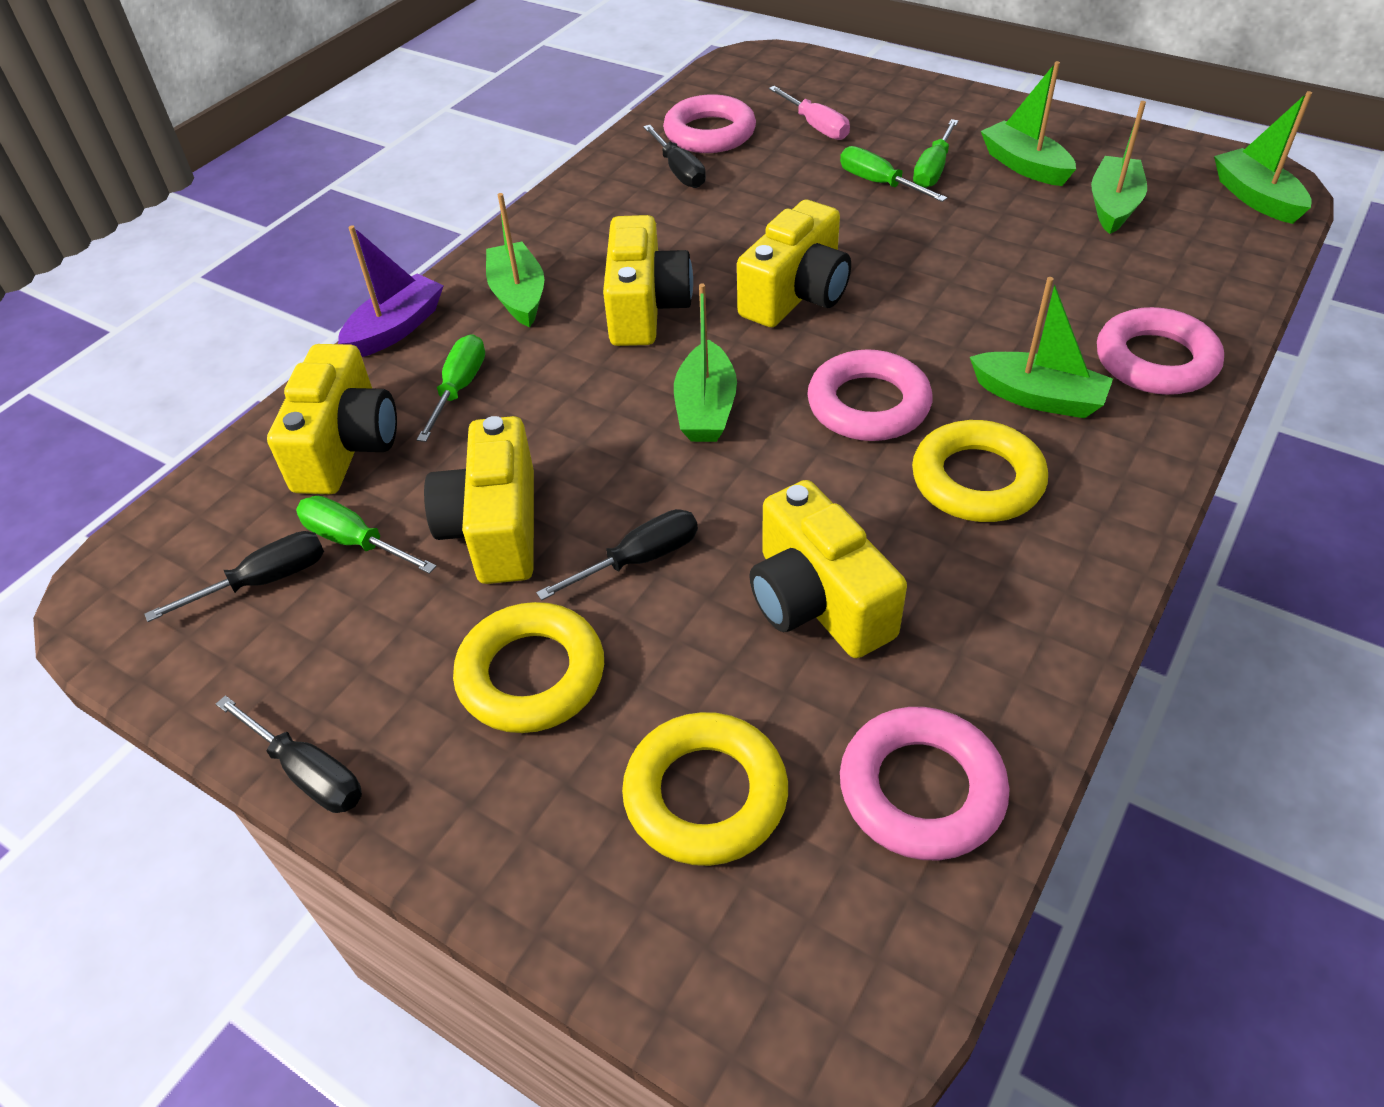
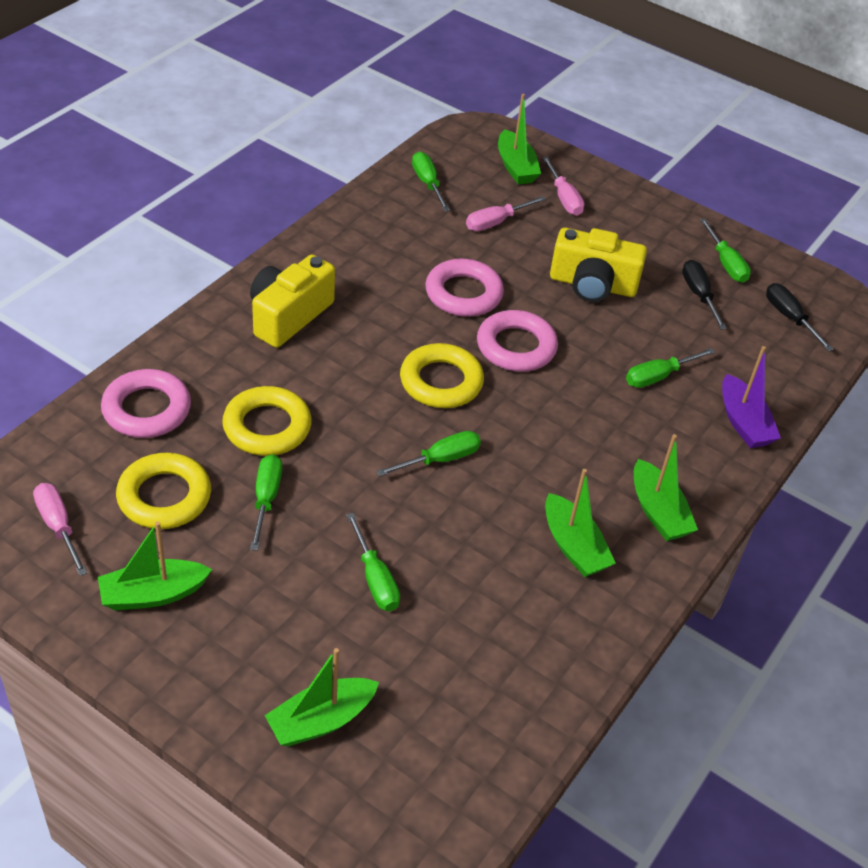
black screwdriver: 4 -> 2
green boat: 6 -> 5
green screwdriver: 4 -> 6
pink ring: 4 -> 3
pink screwdriver: 1 -> 3
yellow camera: 5 -> 2

